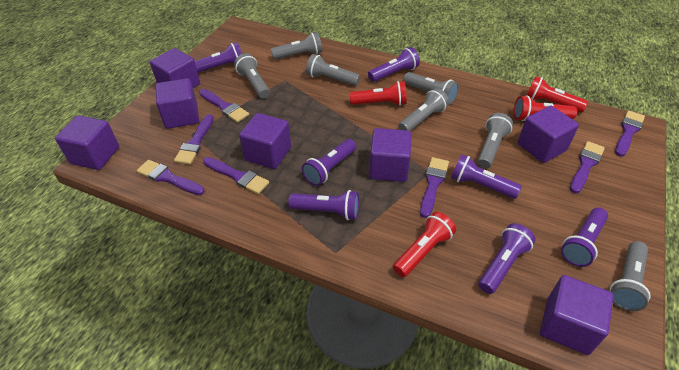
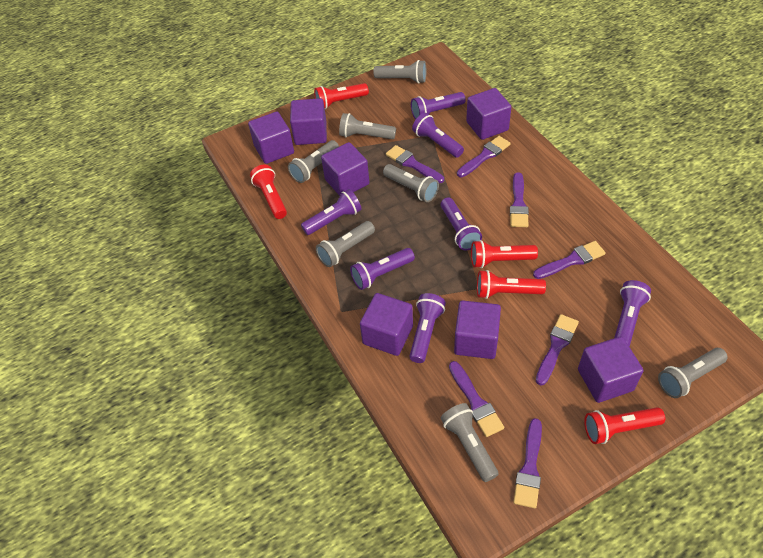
red flashlight: 4 -> 5

